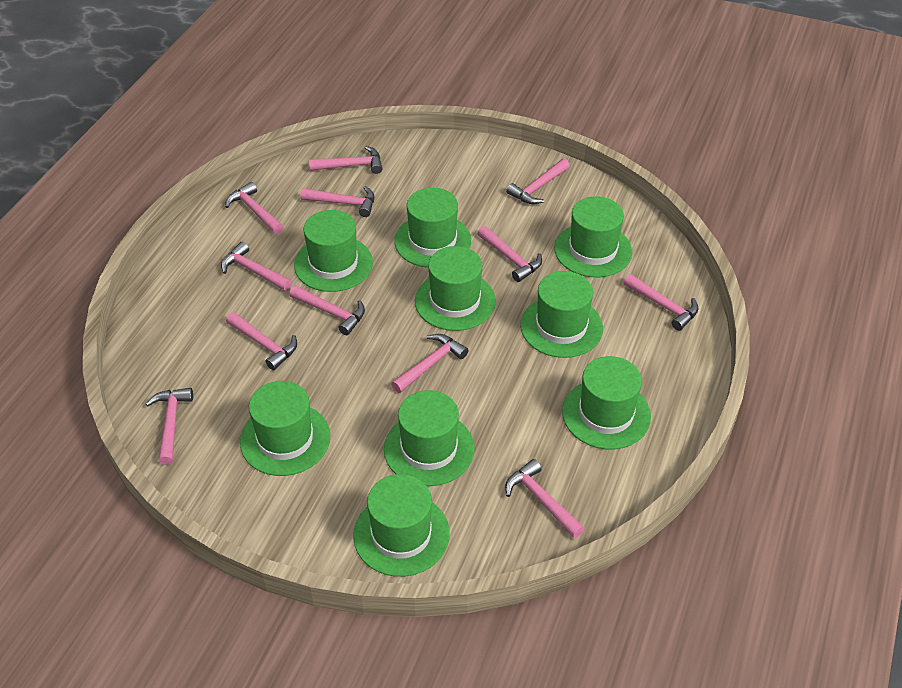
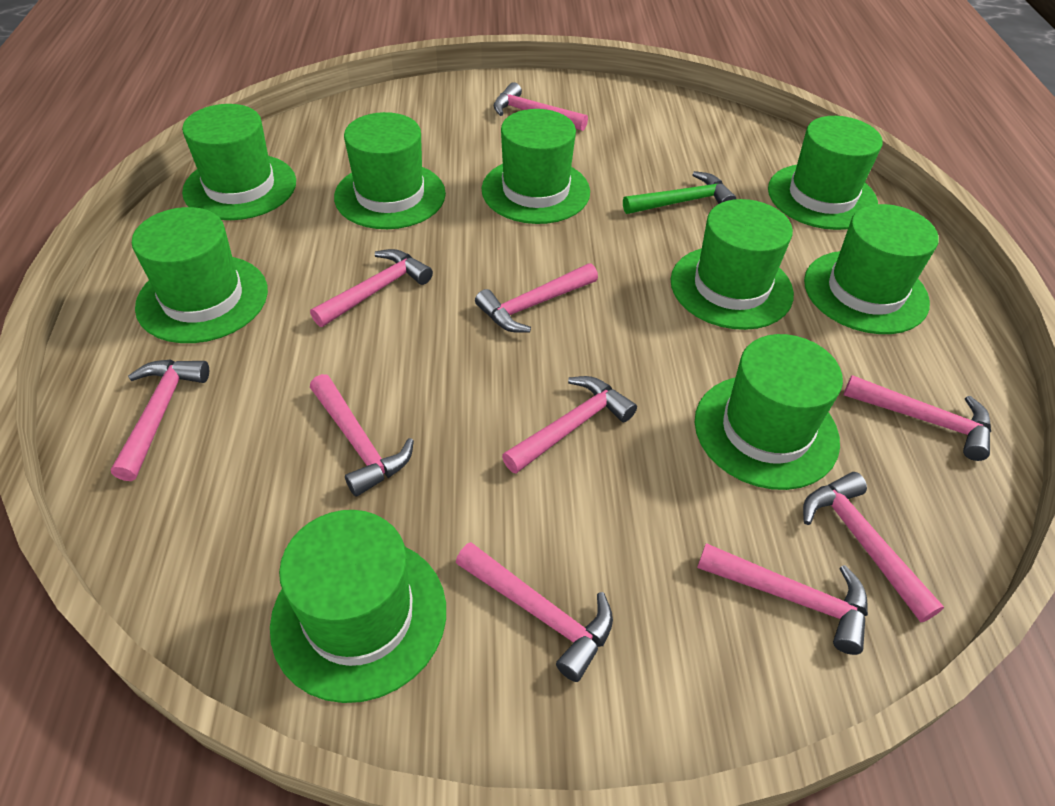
green hammer: 0 -> 1
pink hammer: 12 -> 10

